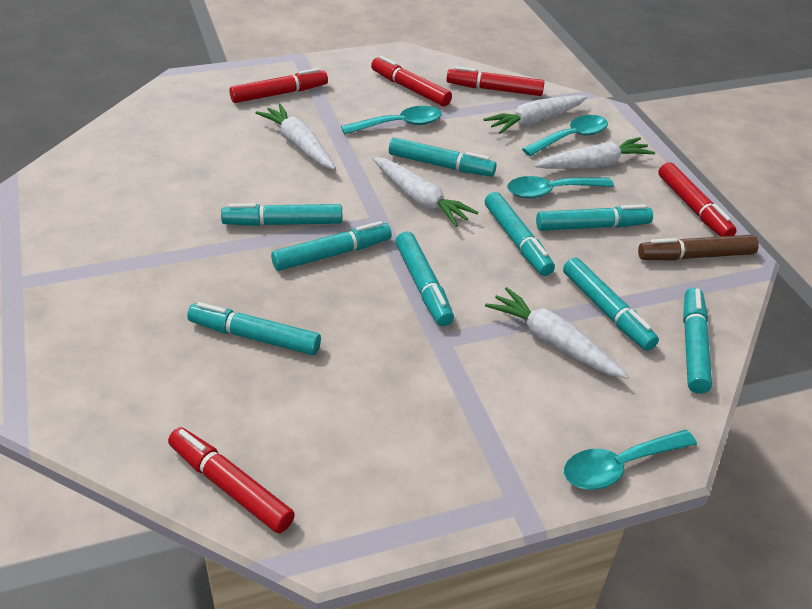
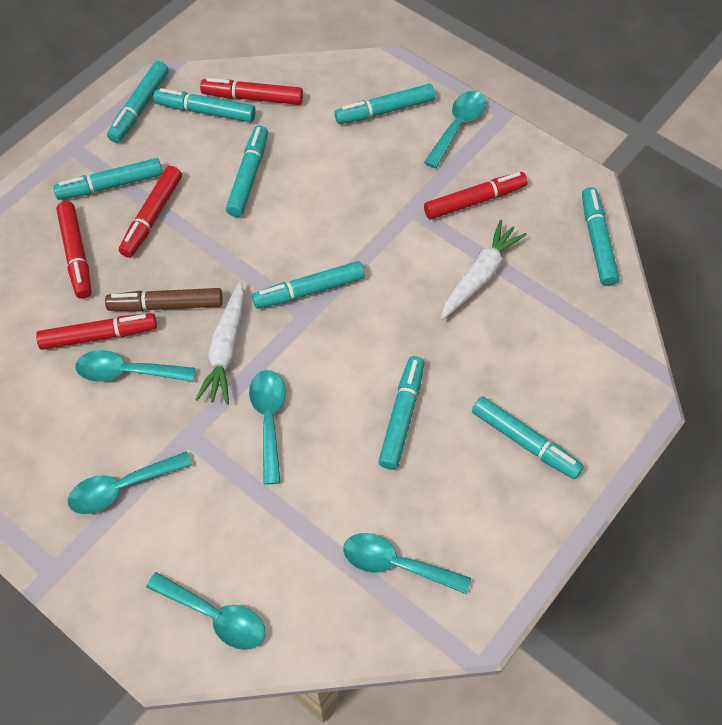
turquoise spoon: 4 -> 6
white carrot: 5 -> 2

